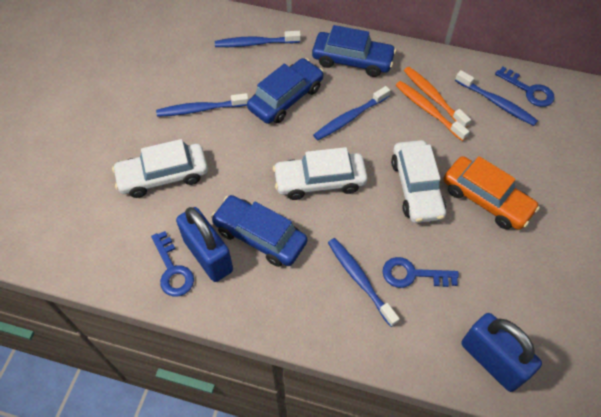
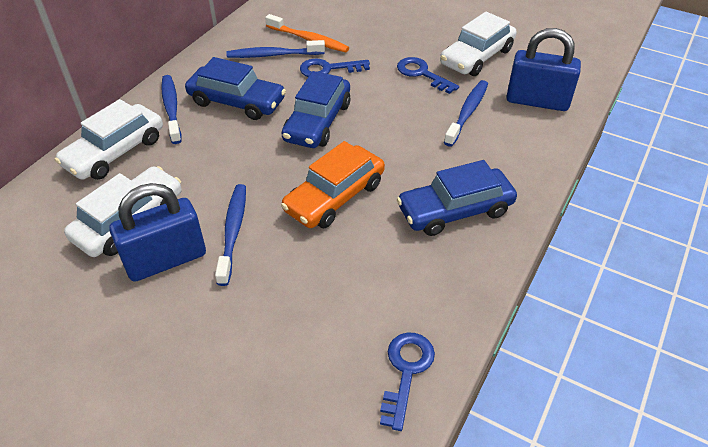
blue toothbrush: 5 -> 4
orange toothbrush: 2 -> 1

